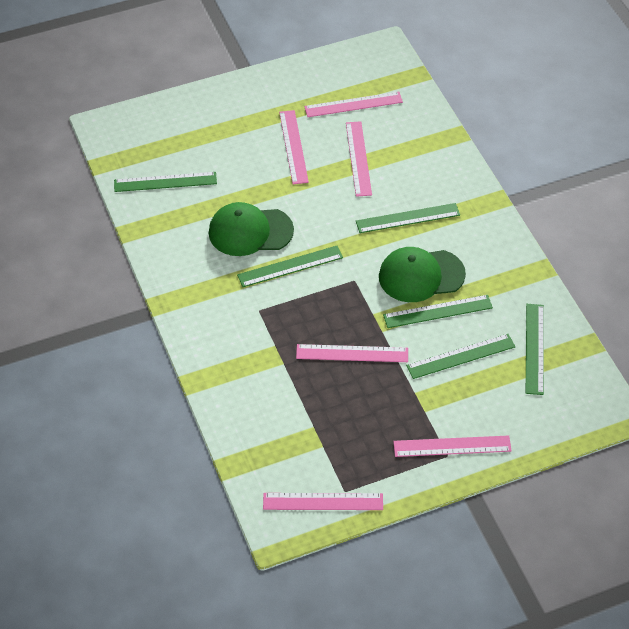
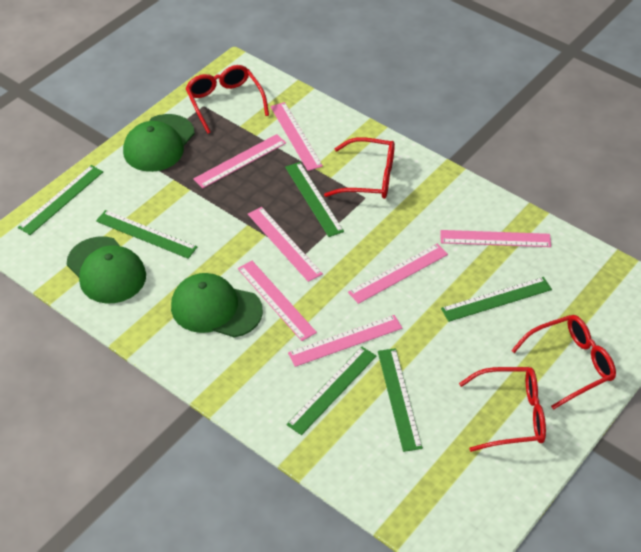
green cap: 2 -> 3
pink ruler: 6 -> 7
red glasses: 0 -> 4

